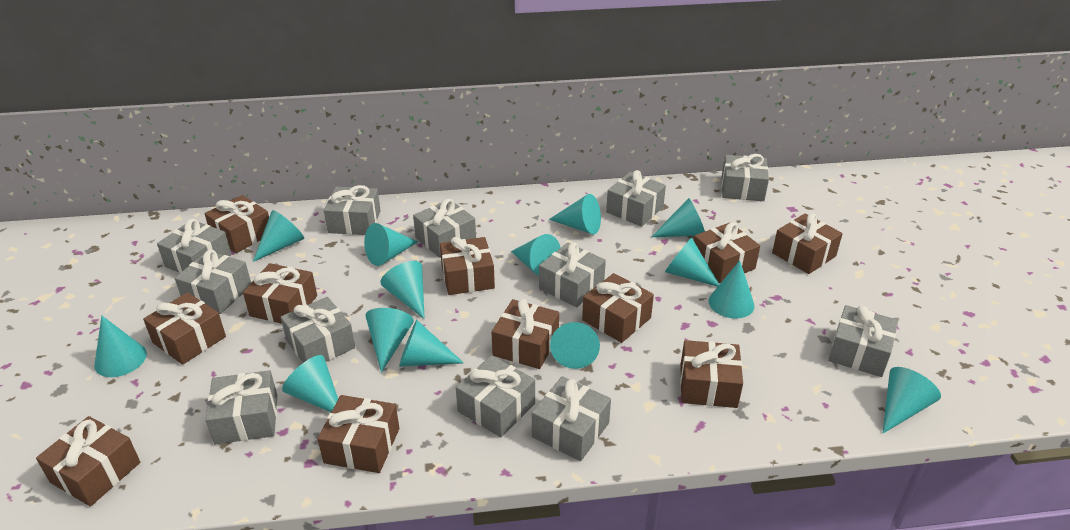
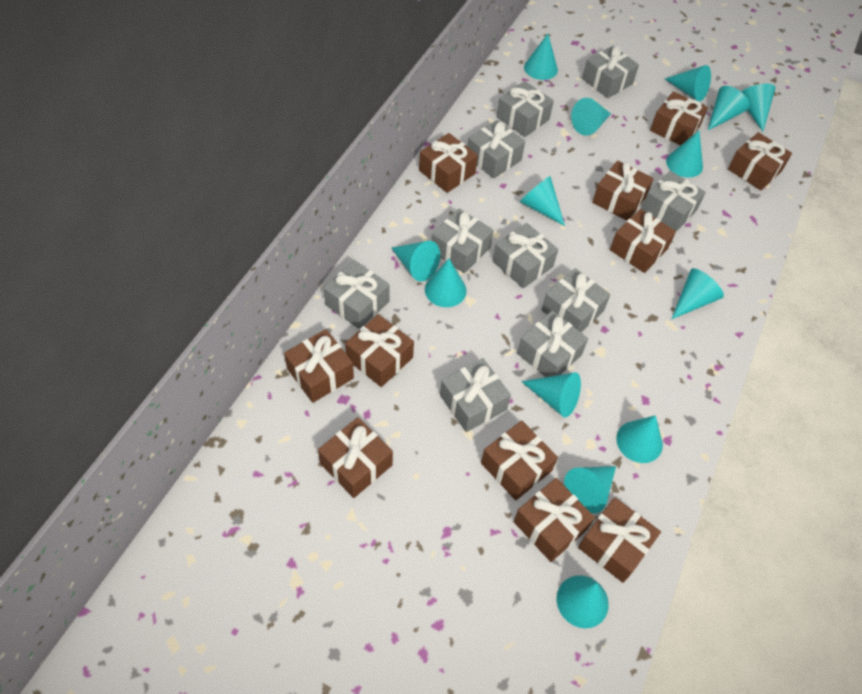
grey gift: 12 -> 10

